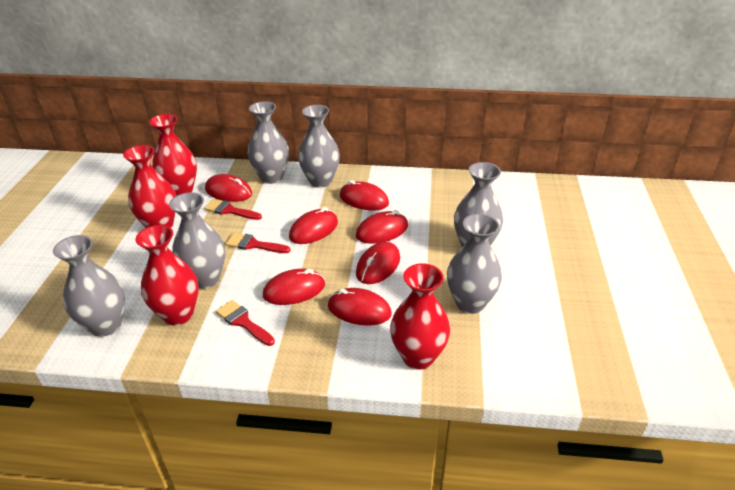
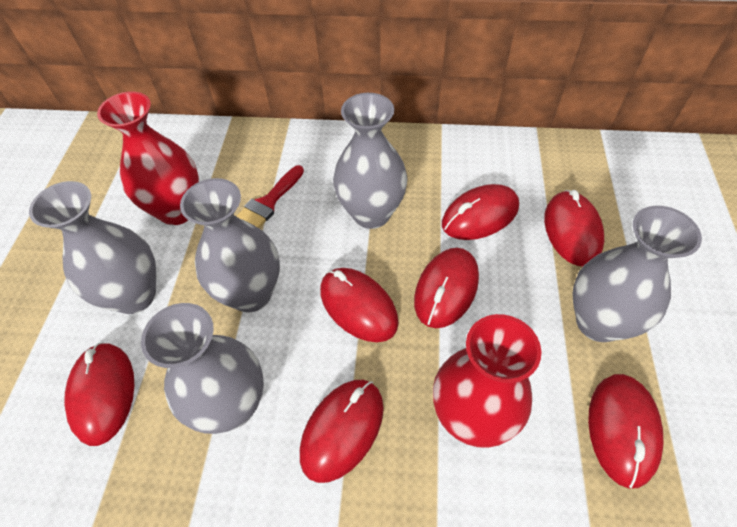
grey vase: 6 -> 5
red brush: 3 -> 1
red vase: 4 -> 2

